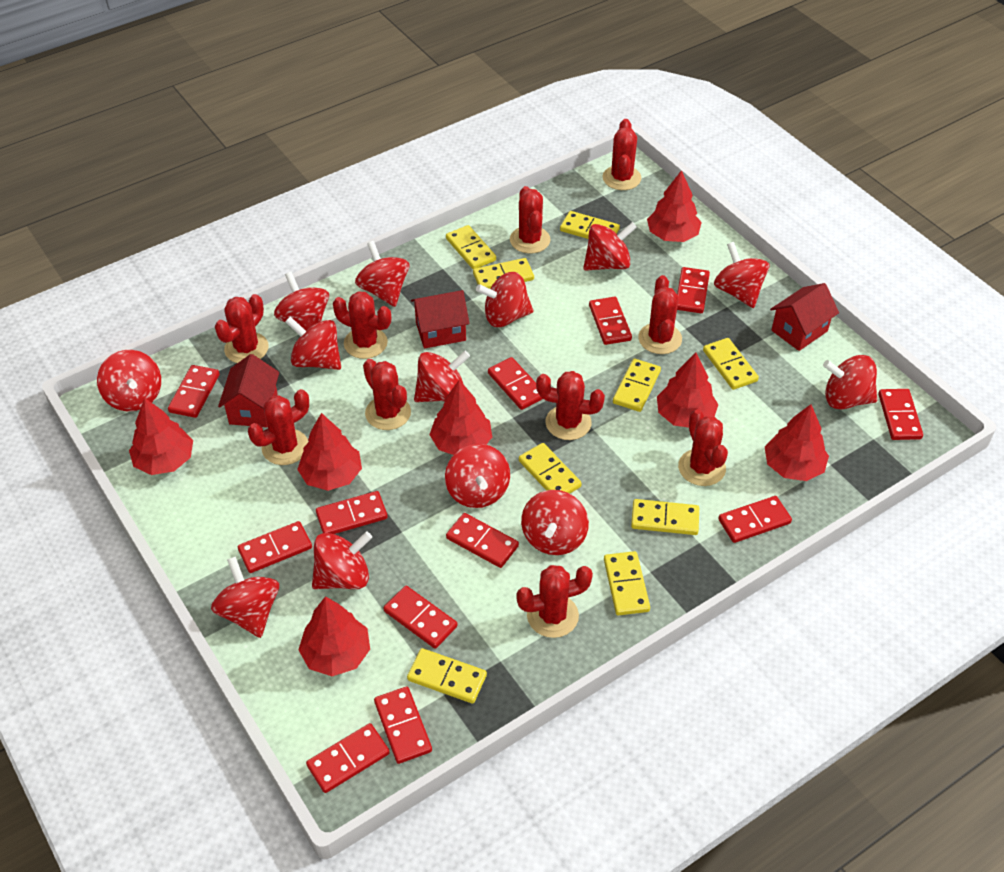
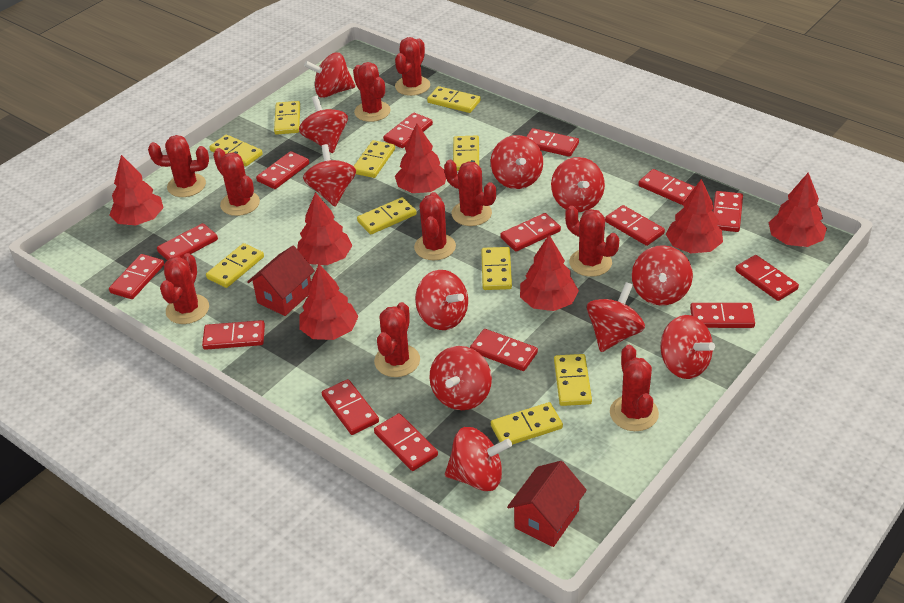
red domino: 12 -> 15
red house: 3 -> 2
red spinning top: 13 -> 11
yellow domino: 9 -> 10

